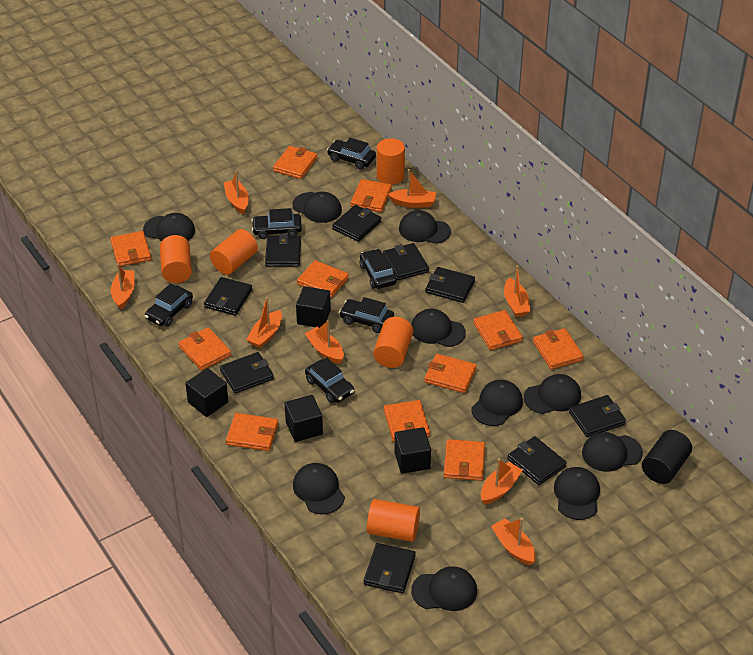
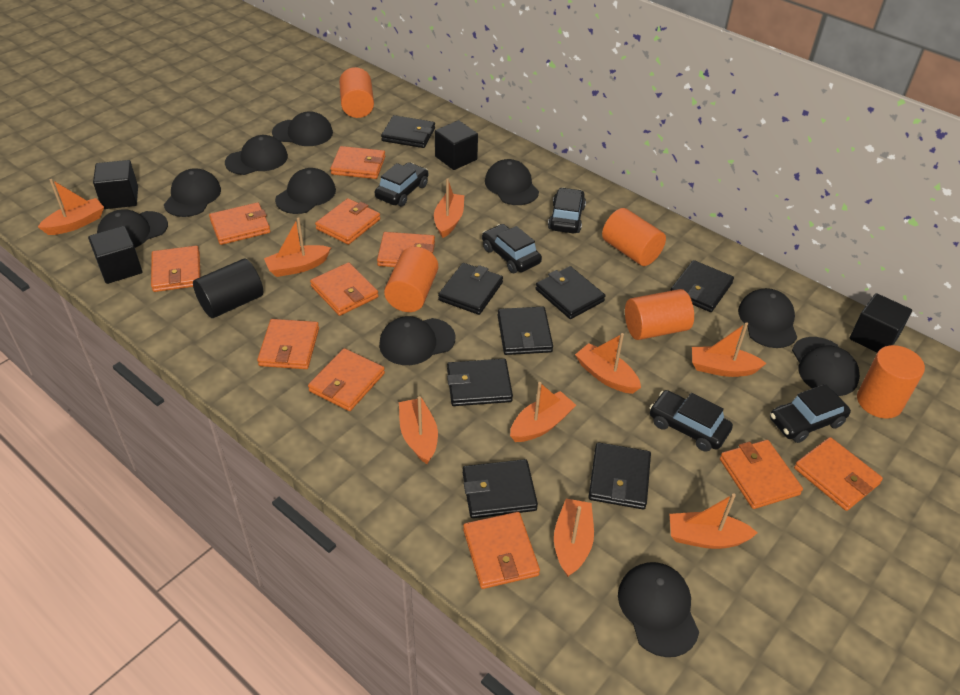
black car: 6 -> 5
black wallet: 9 -> 8
orange boat: 8 -> 9

